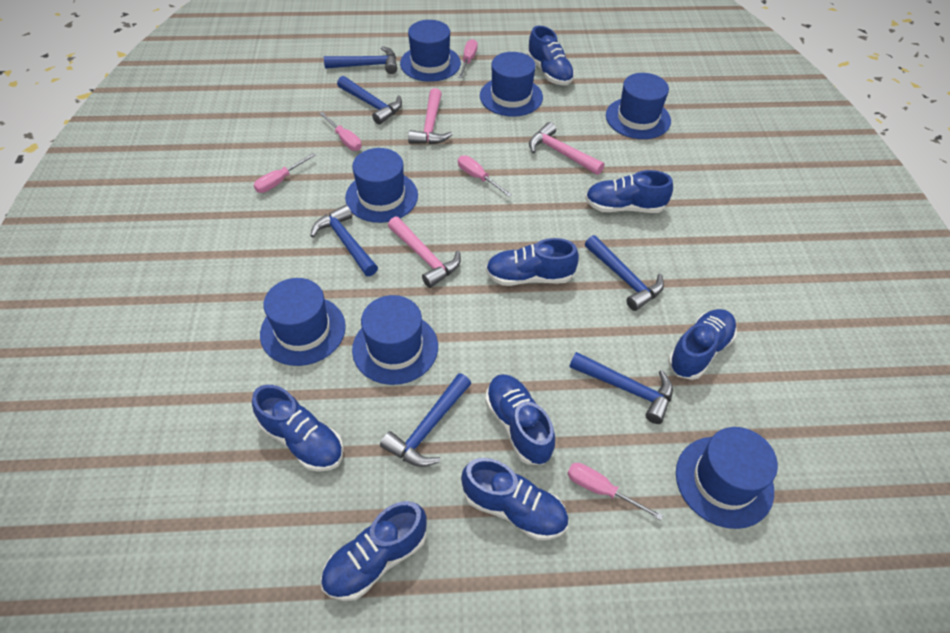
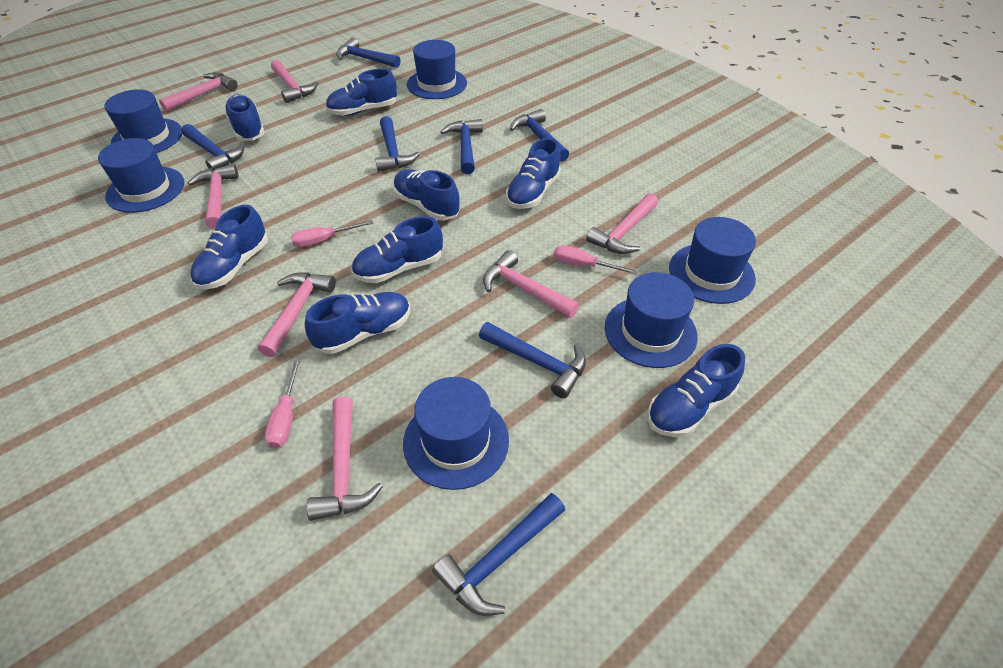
blue hammer: 6 -> 7
blue hat: 7 -> 6
pink hammer: 3 -> 7
pink screwdriver: 5 -> 3

